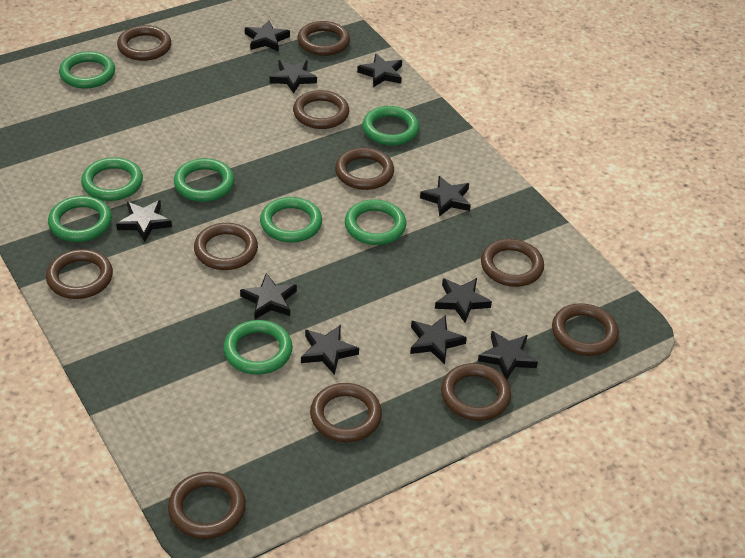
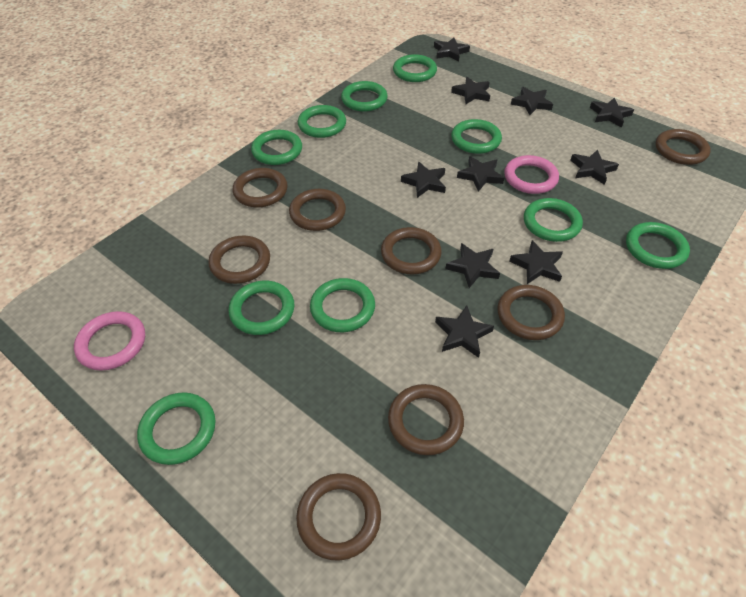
brown ring: 11 -> 8
green ring: 8 -> 10
pink ring: 0 -> 2

